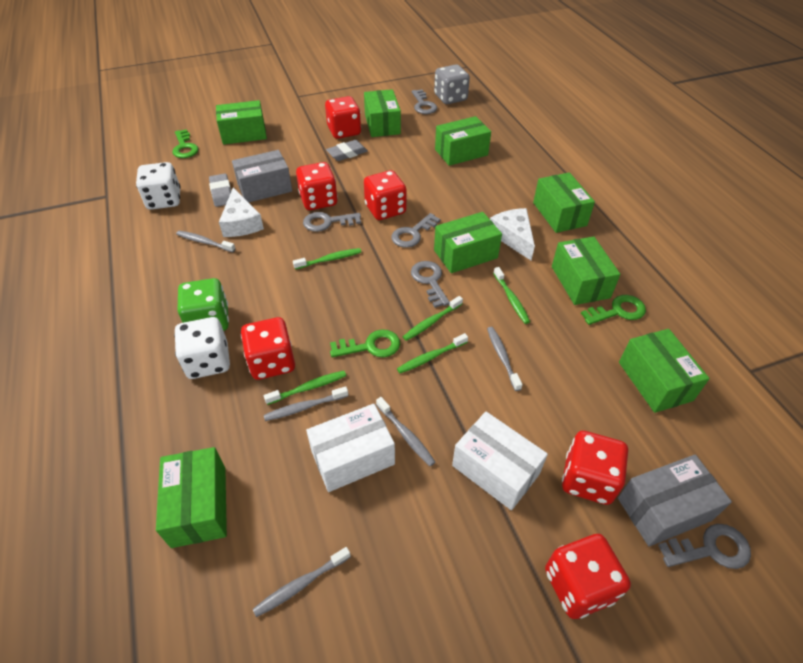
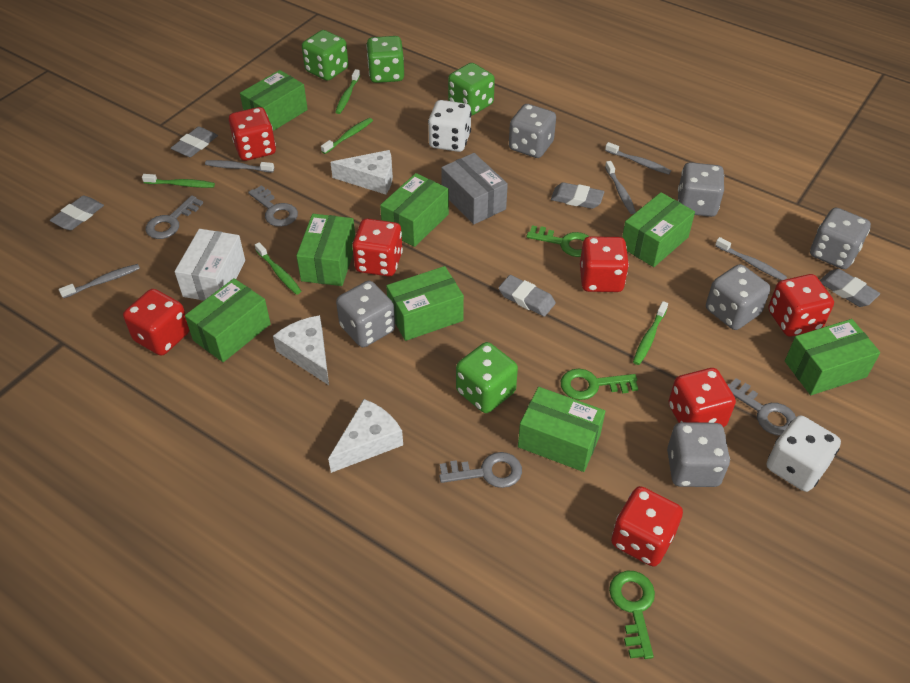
green dice: 1 -> 4
grey box: 2 -> 1
grey dice: 1 -> 6
grey eraser: 2 -> 5
grey key: 5 -> 4
red dice: 6 -> 7
white box: 2 -> 1
white cheese: 2 -> 3

